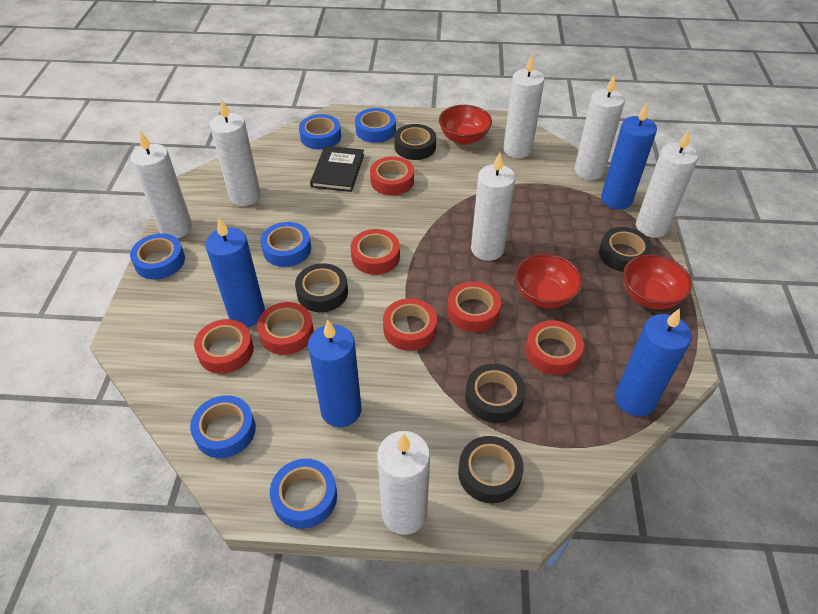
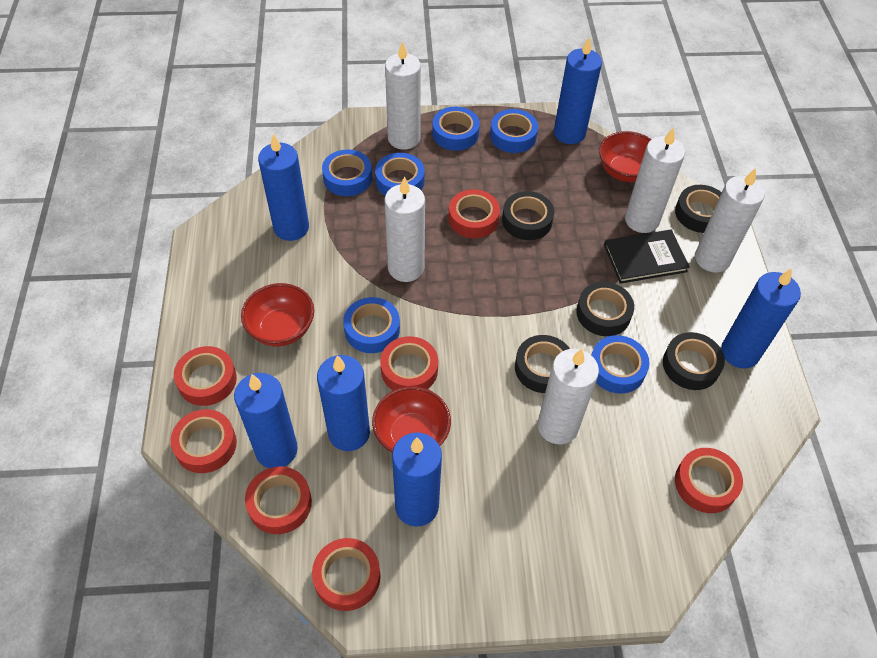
blue candle: 4 -> 6
white candle: 7 -> 5

